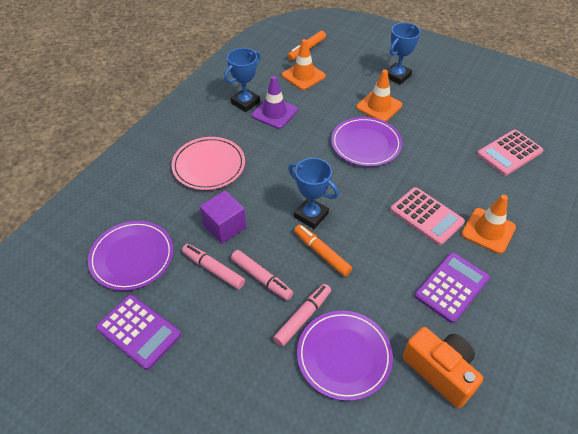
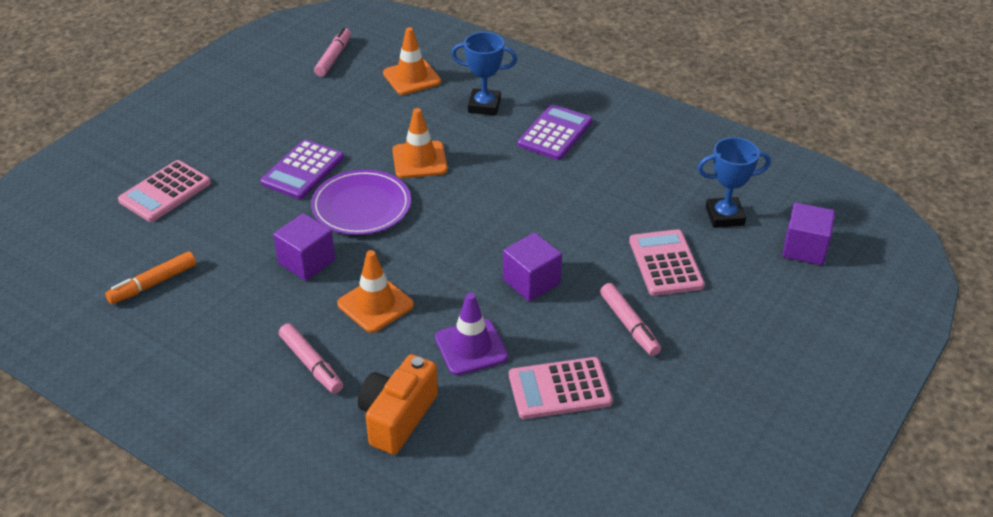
blue trophy: 3 -> 2
orange marker: 2 -> 1
pink calculator: 2 -> 3
pink plate: 1 -> 0
purple cube: 1 -> 3
purple plate: 3 -> 1

